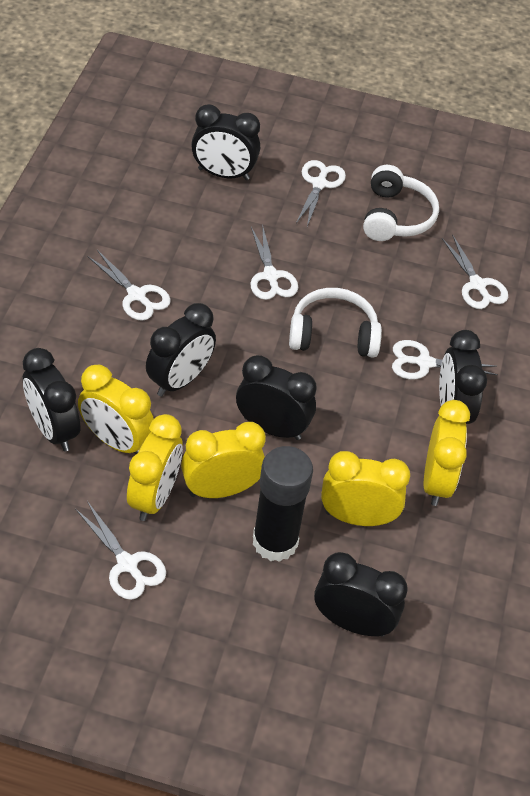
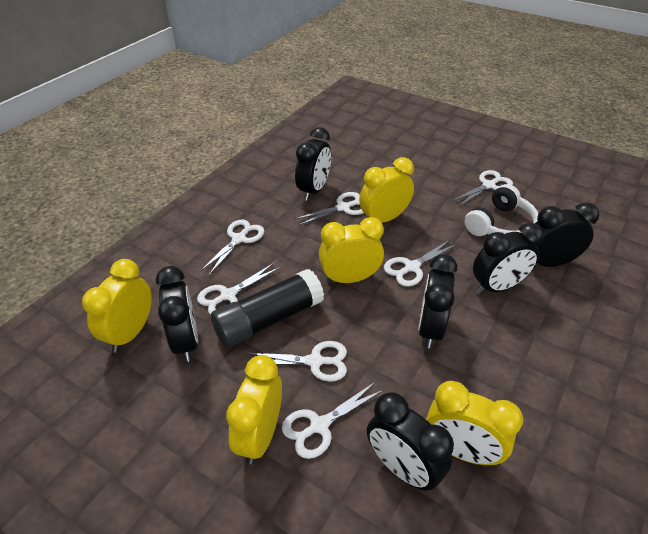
white headphones: 2 -> 1
white scissors: 6 -> 7

